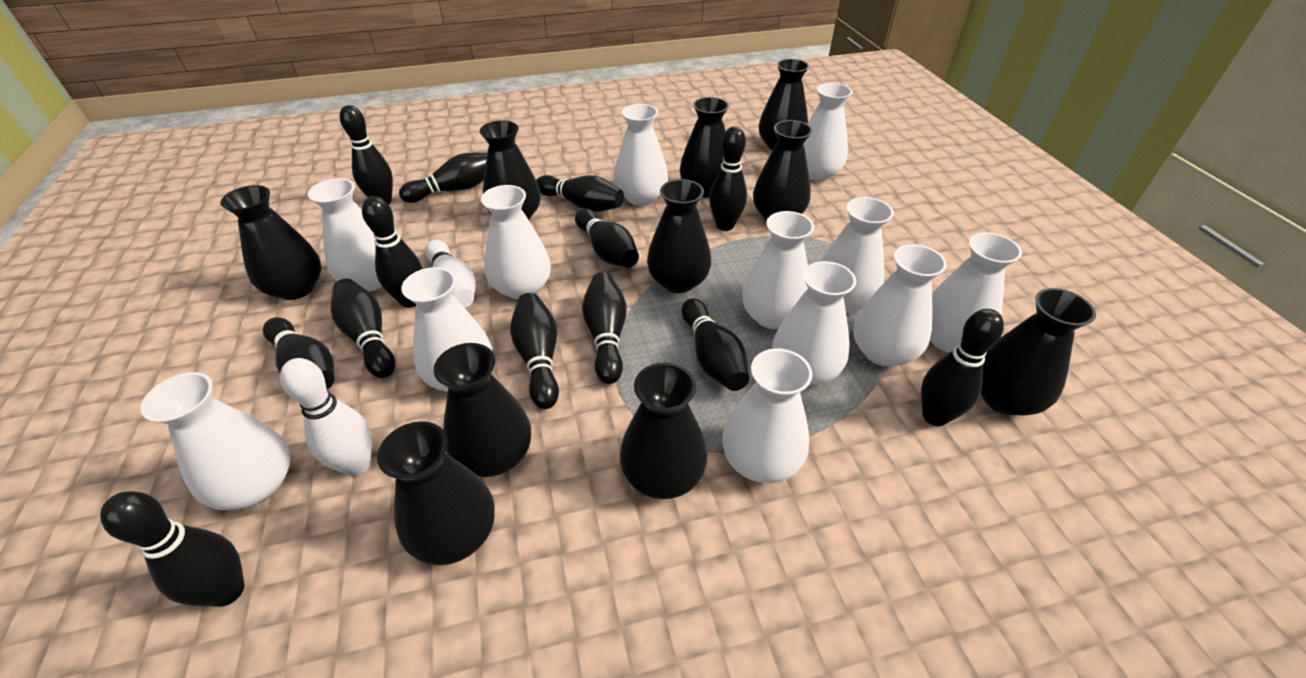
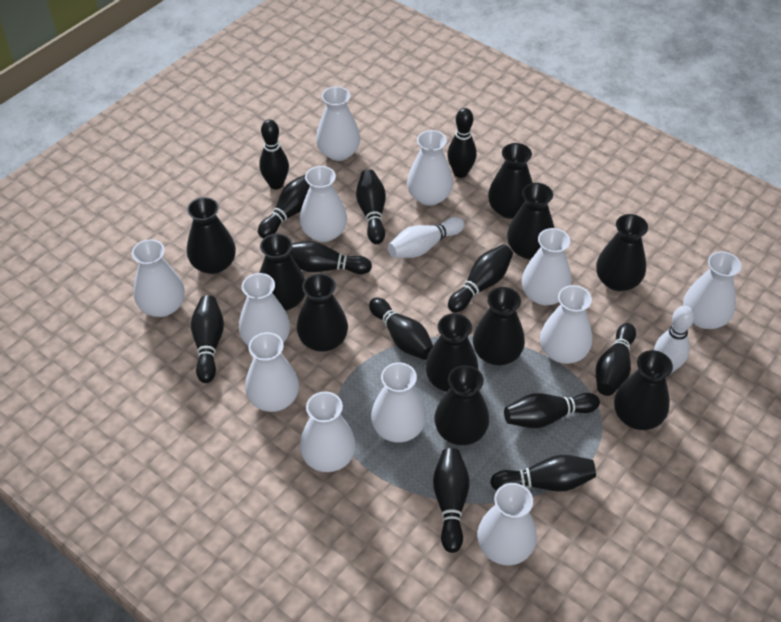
black bowling pin: 13 -> 12

